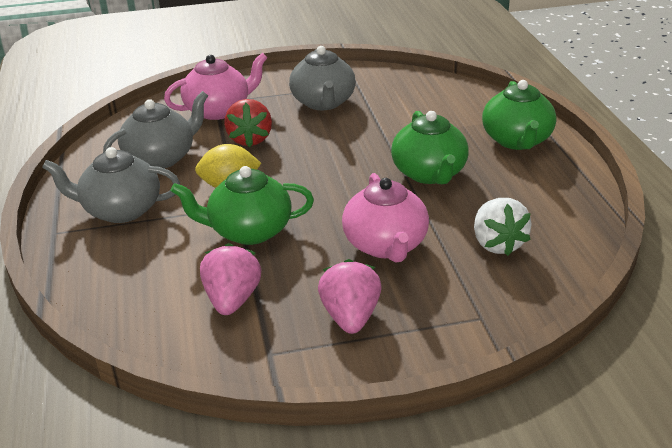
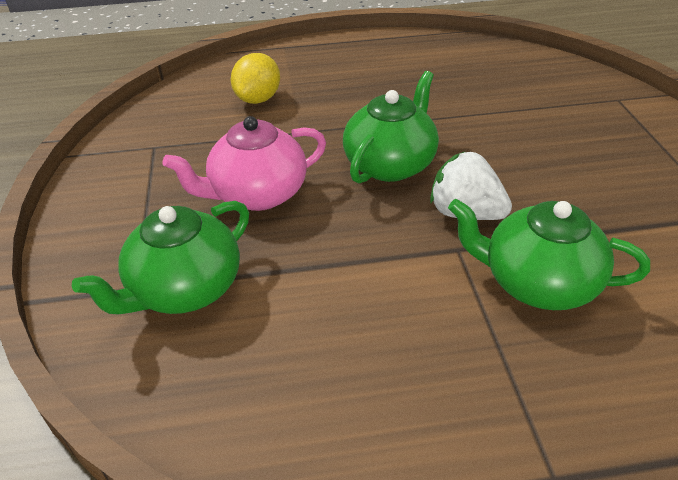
grey teapot: 3 -> 0
pink strawberry: 2 -> 0
pink teapot: 2 -> 1
red strawberry: 1 -> 0

